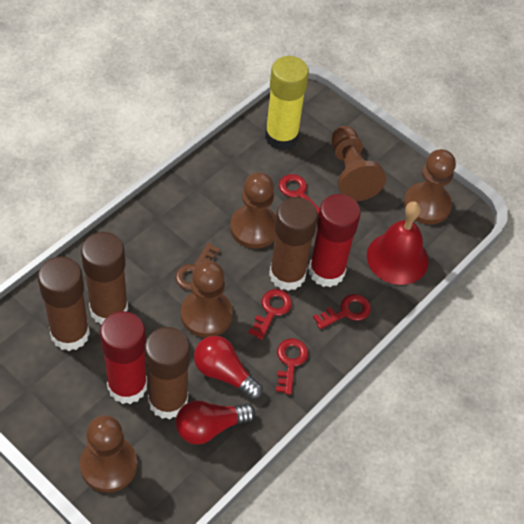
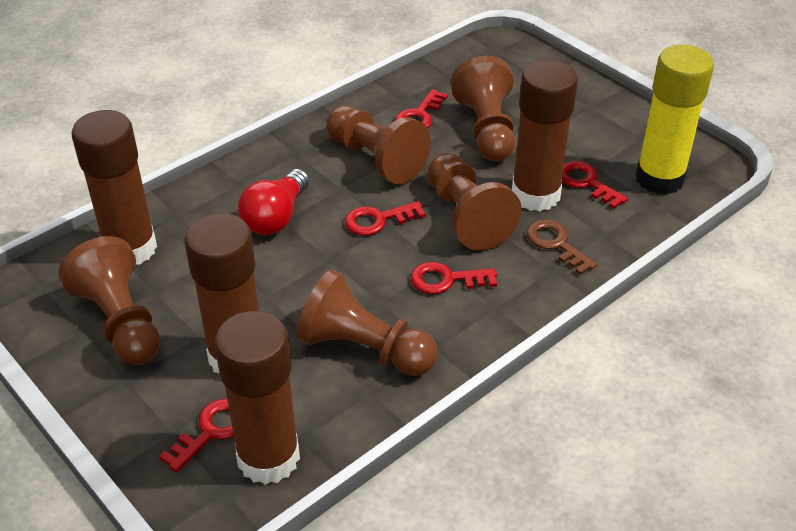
red bell: 1 -> 0
red glue stick: 2 -> 0
red key: 4 -> 5
red light bulb: 2 -> 1

